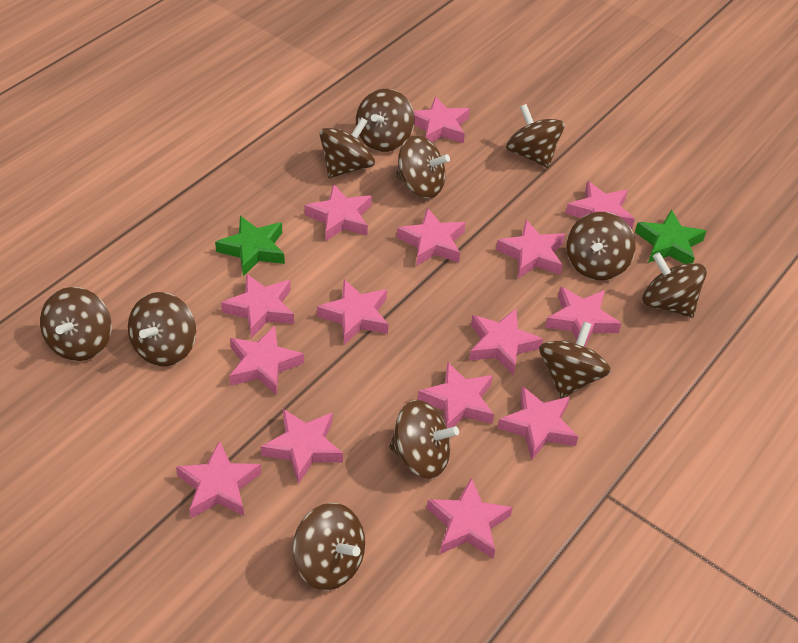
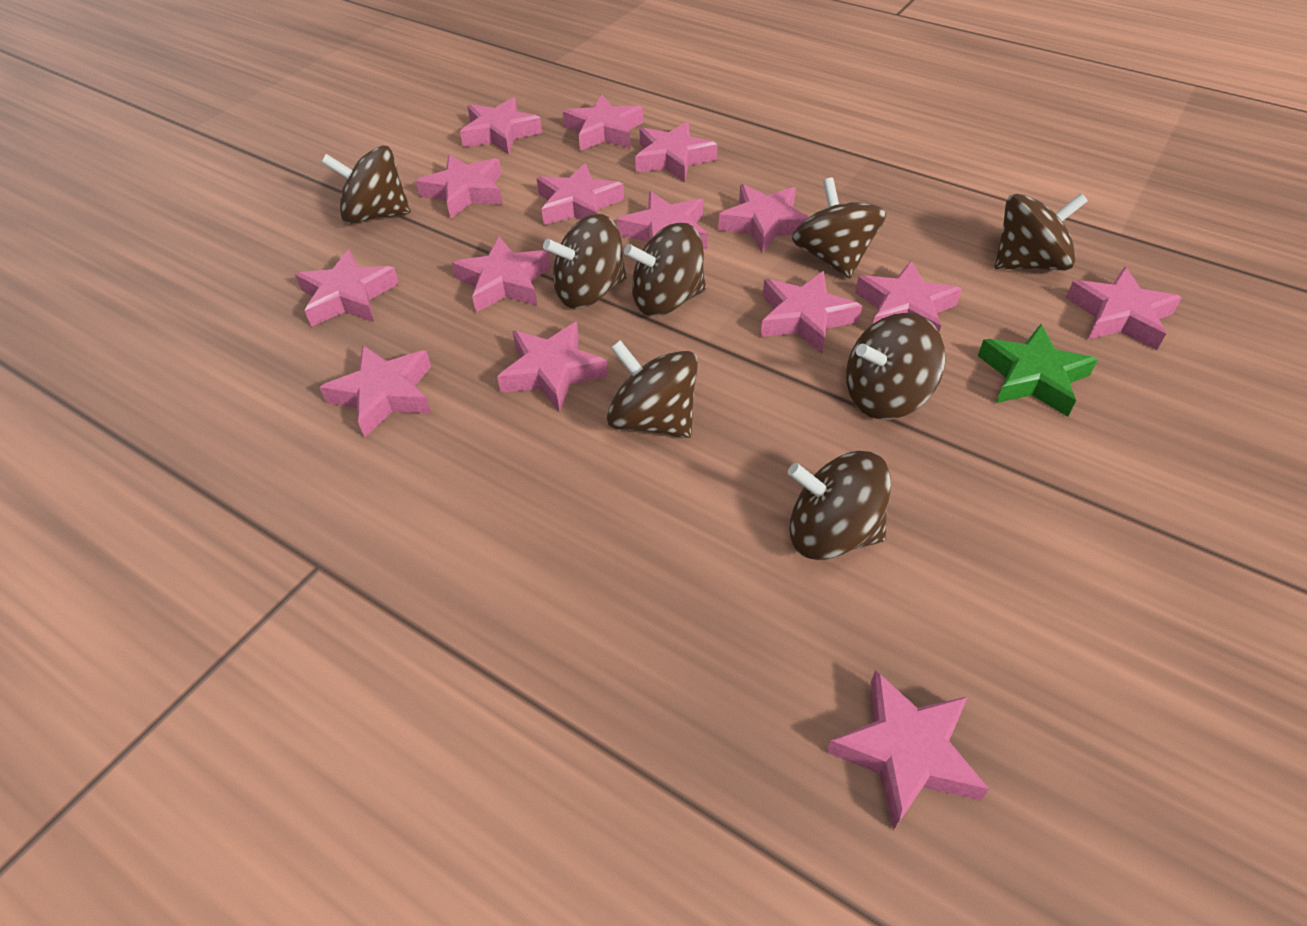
brown spinning top: 11 -> 8
green star: 2 -> 1

